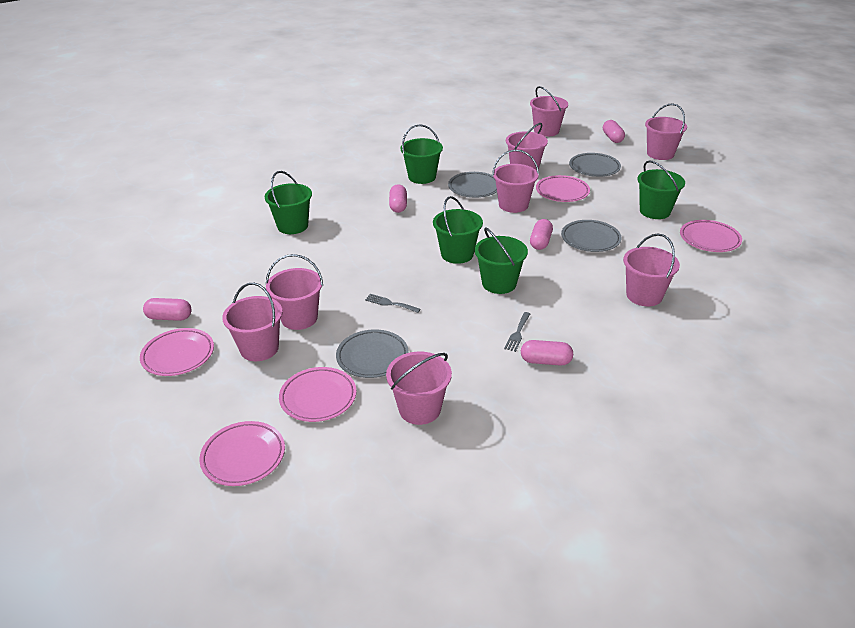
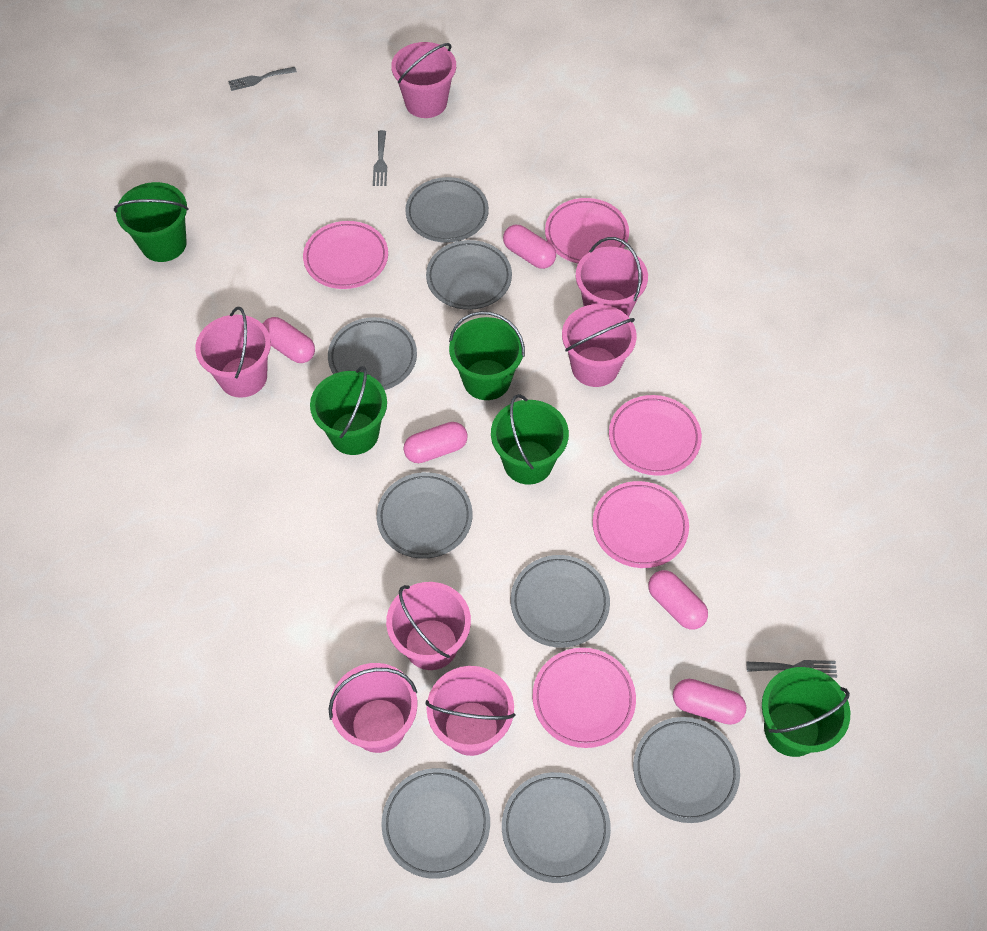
grey fork: 2 -> 3
grey plate: 4 -> 8
pink bucket: 8 -> 7

